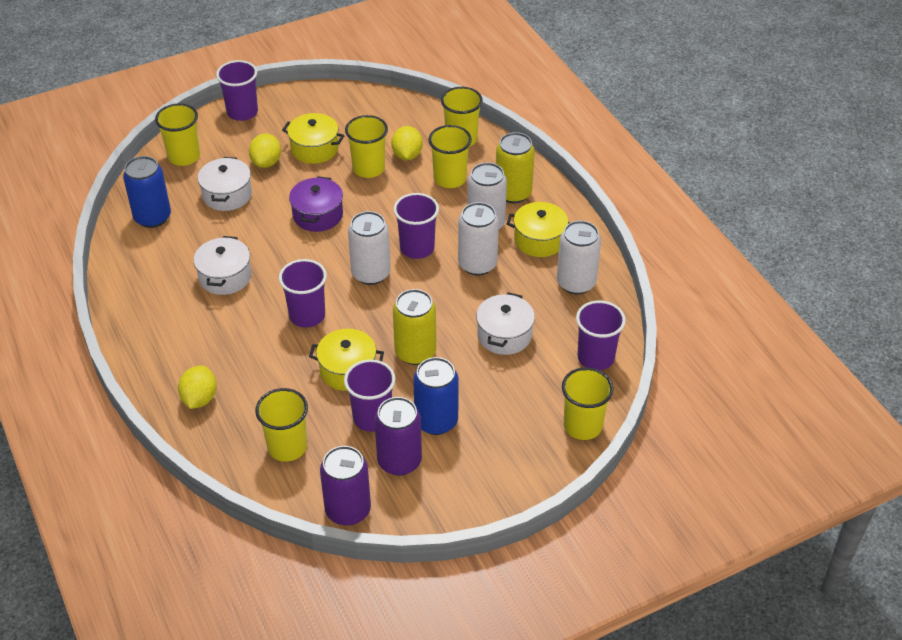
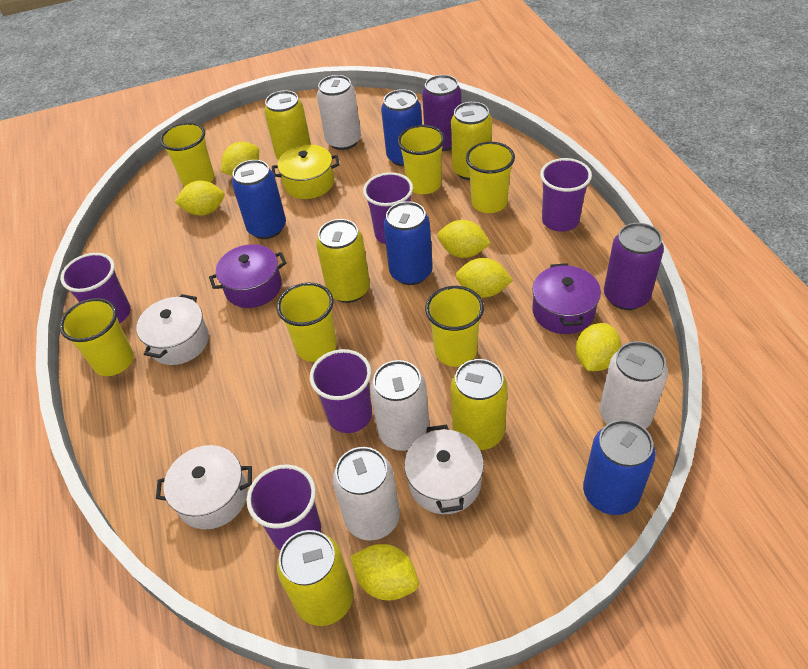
blue can: 2 -> 4
purple pot: 1 -> 2
yellow can: 2 -> 5
yellow lemon: 3 -> 6
yellow pot: 3 -> 1

